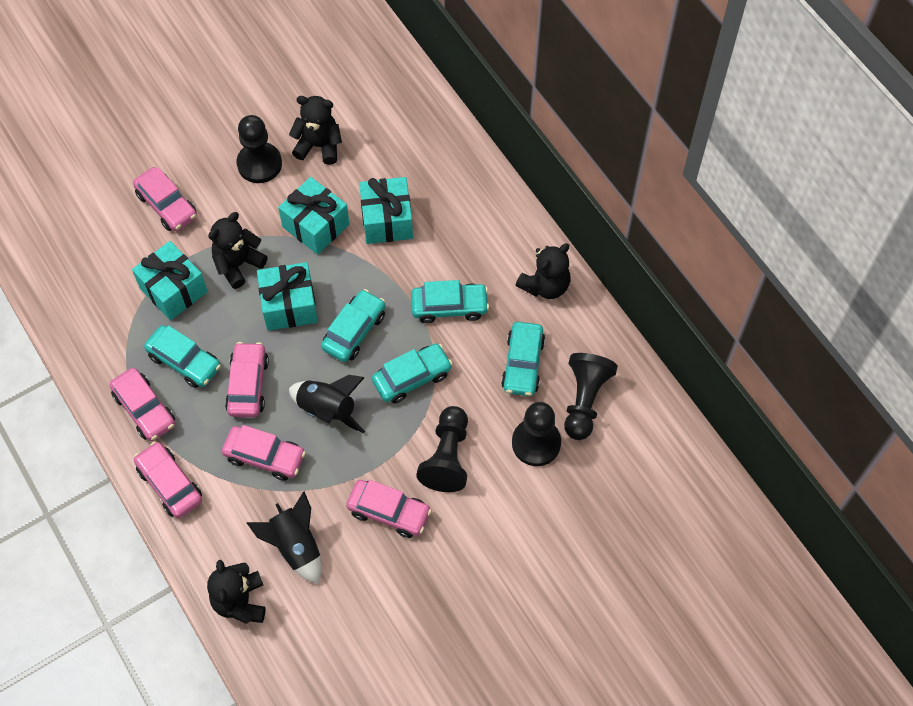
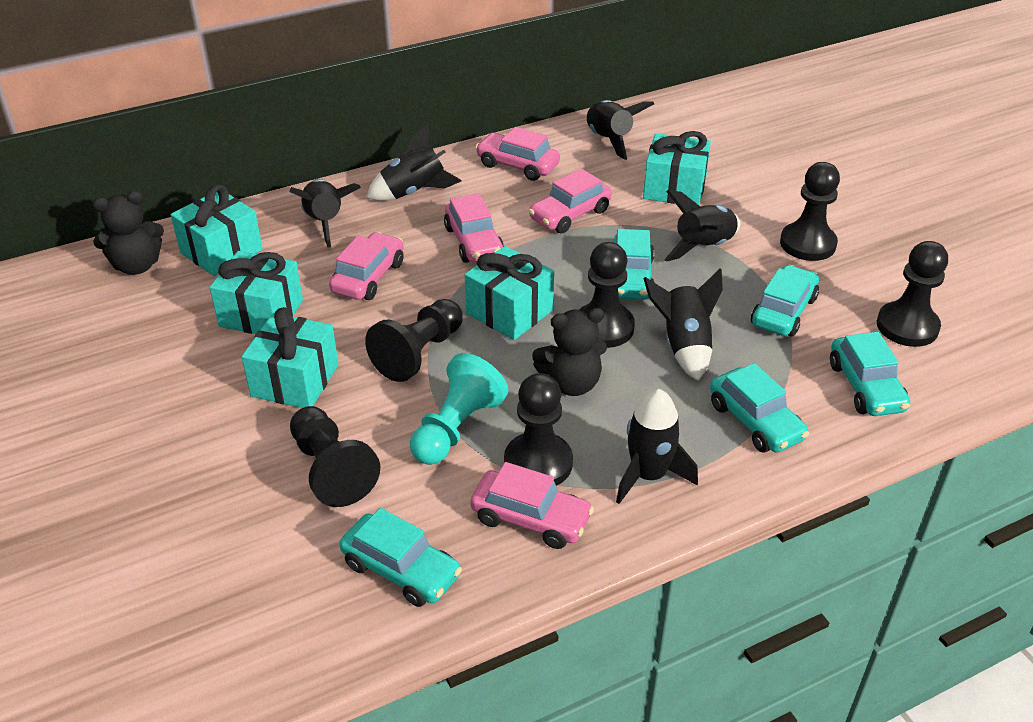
black pawn: 4 -> 6
black rocket: 2 -> 6
black teddy bear: 4 -> 2
pink car: 6 -> 5
turquoise gift: 4 -> 5
turquoise pawn: 0 -> 1

